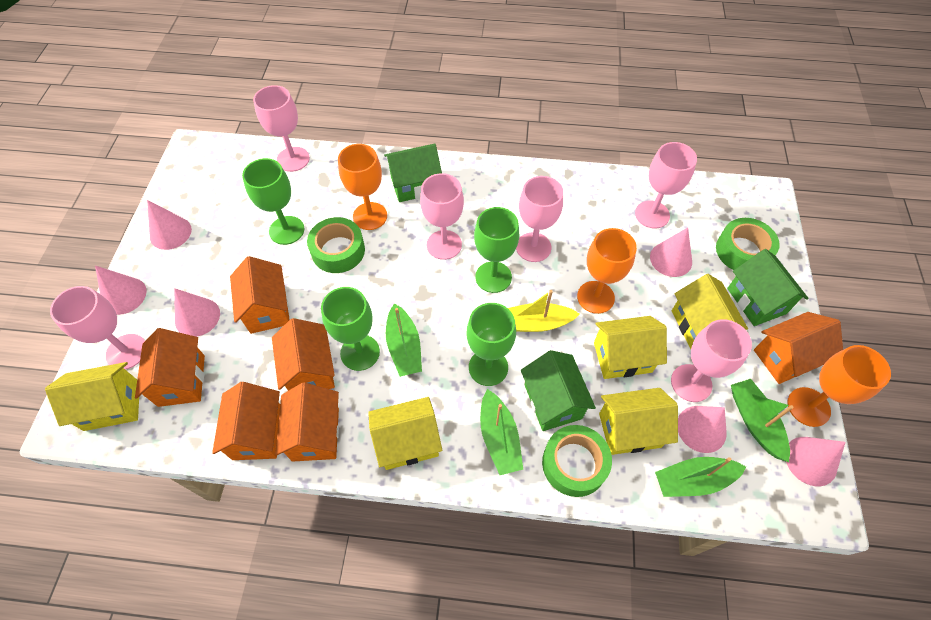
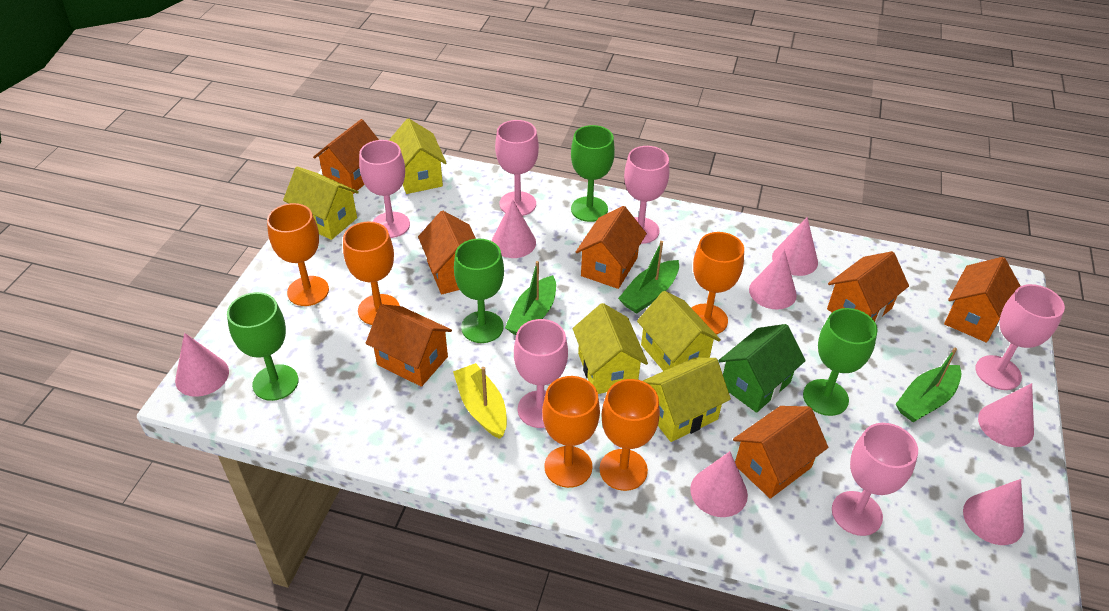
green boat: 4 -> 3
green house: 3 -> 1
green tape: 3 -> 0
orange goblet: 3 -> 5
orange house: 6 -> 7
pink cone: 6 -> 7

